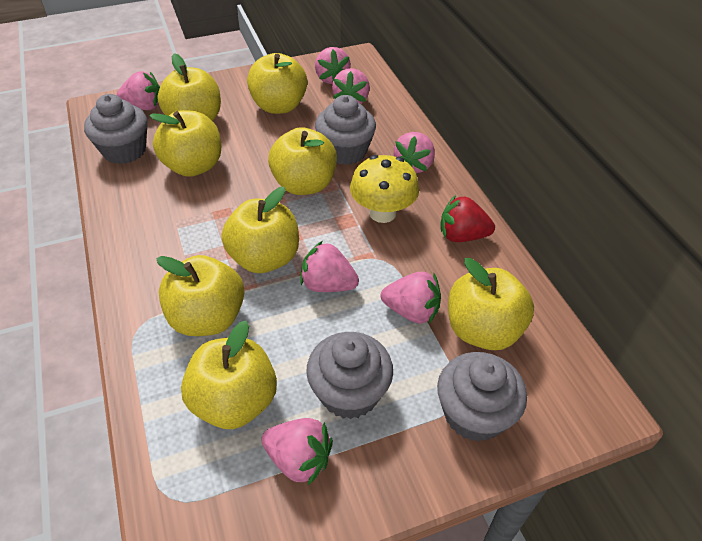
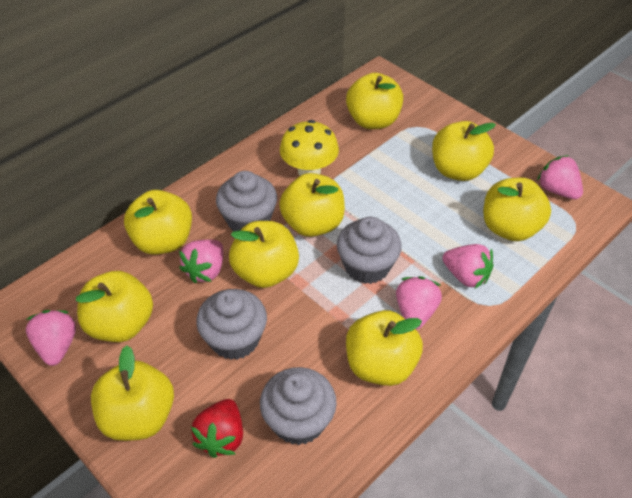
pink strawberry: 7 -> 5
yellow apple: 8 -> 9

